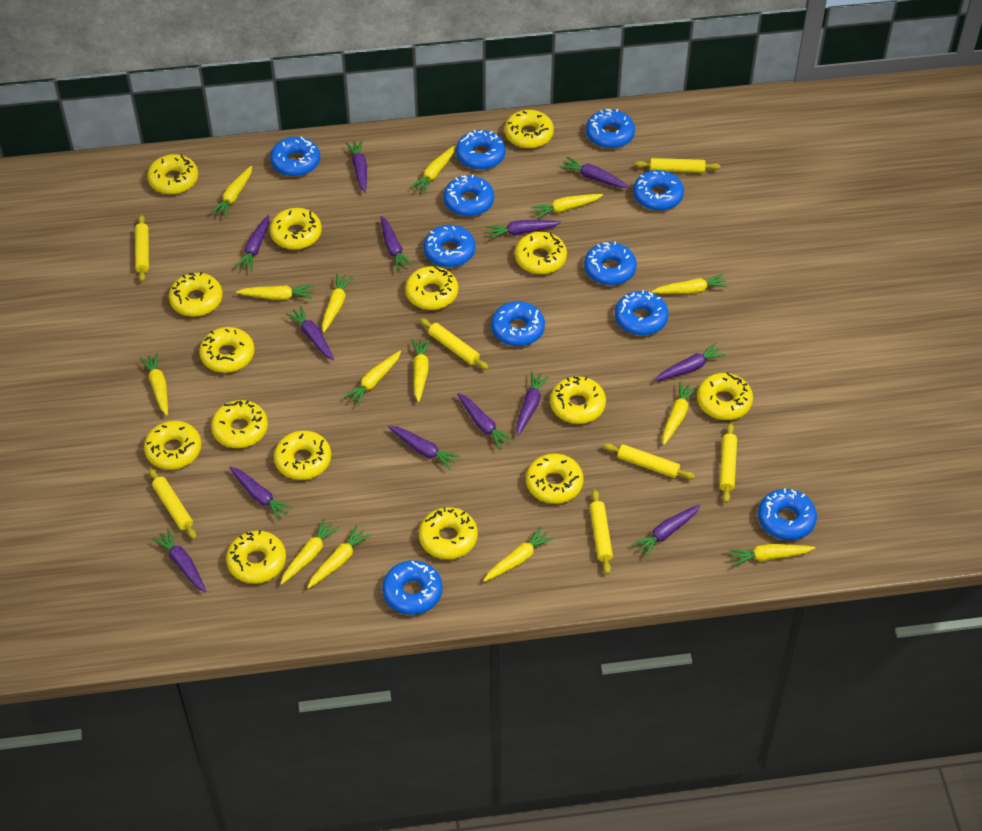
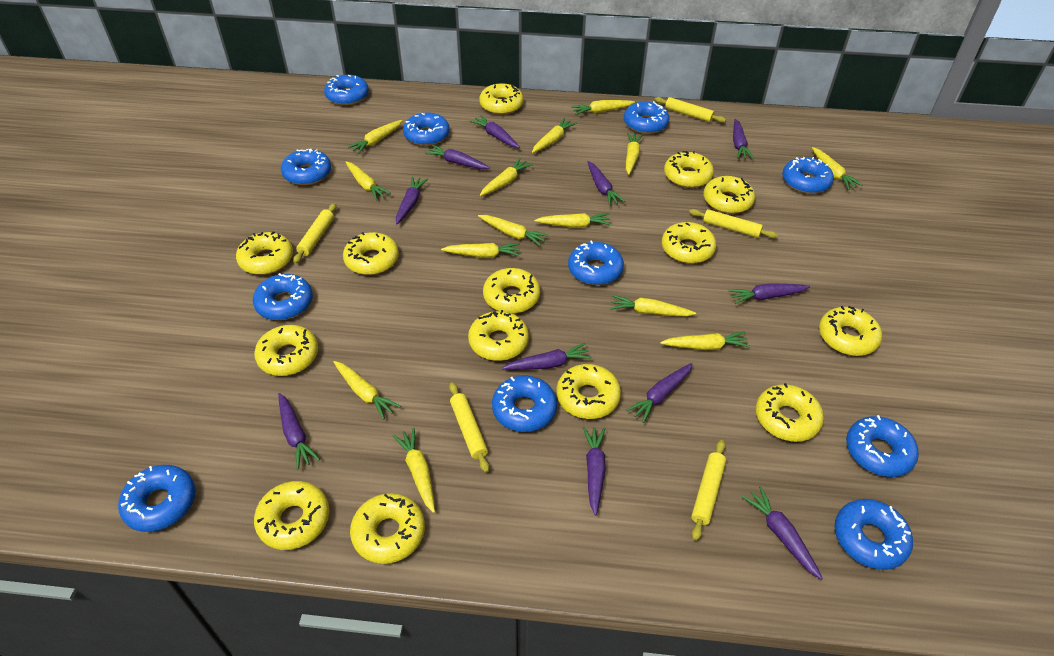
purple carrot: 13 -> 11
yellow donut: 15 -> 14
yellow rolling pin: 7 -> 5

